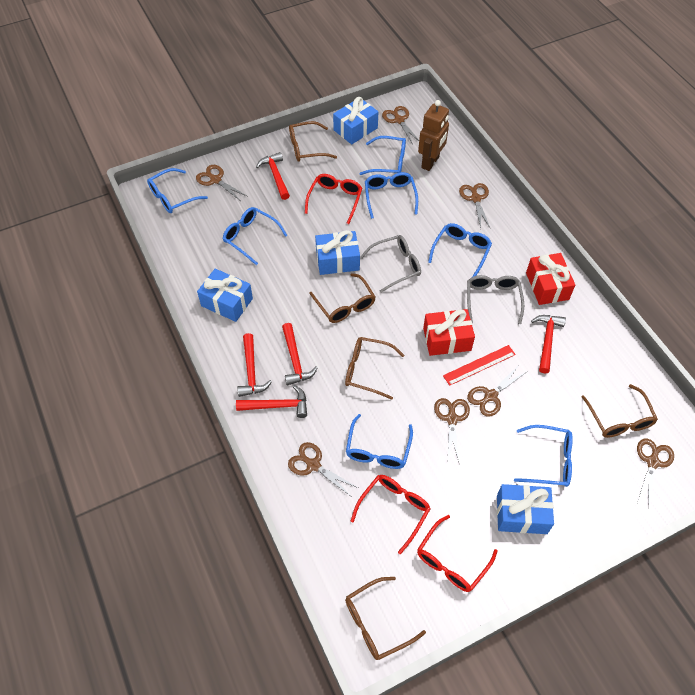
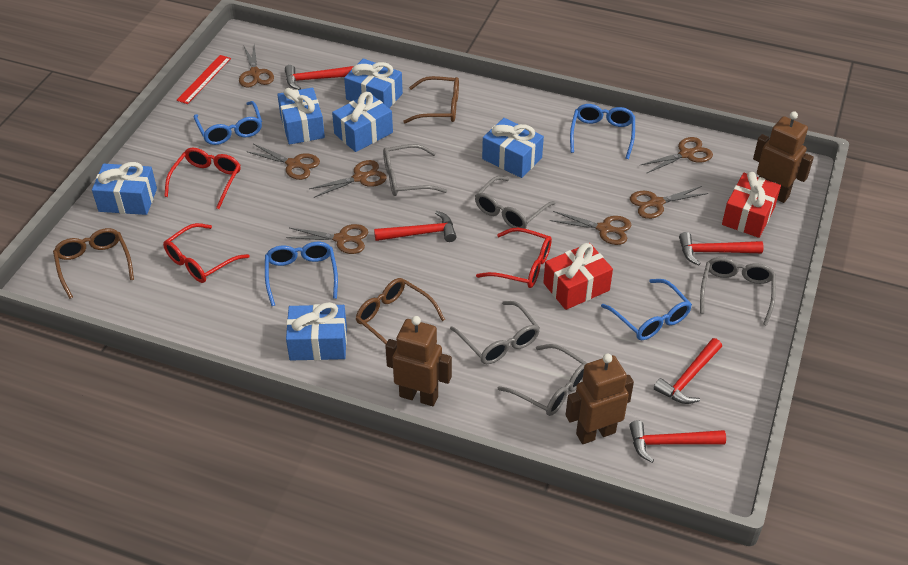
blue gift: 4 -> 6
blue glasses: 7 -> 4
brown glasses: 5 -> 3
brown robot: 1 -> 3
grey glasses: 2 -> 5

